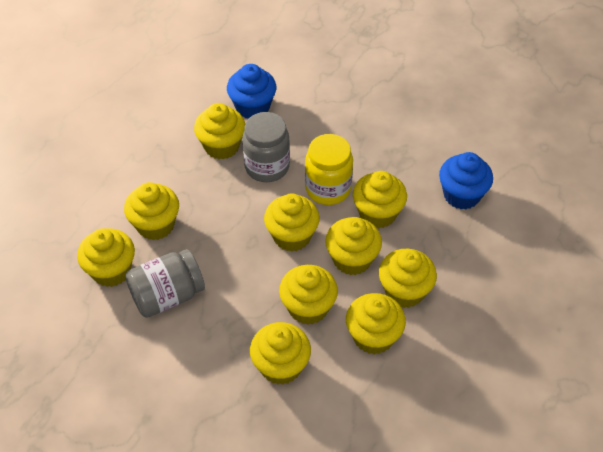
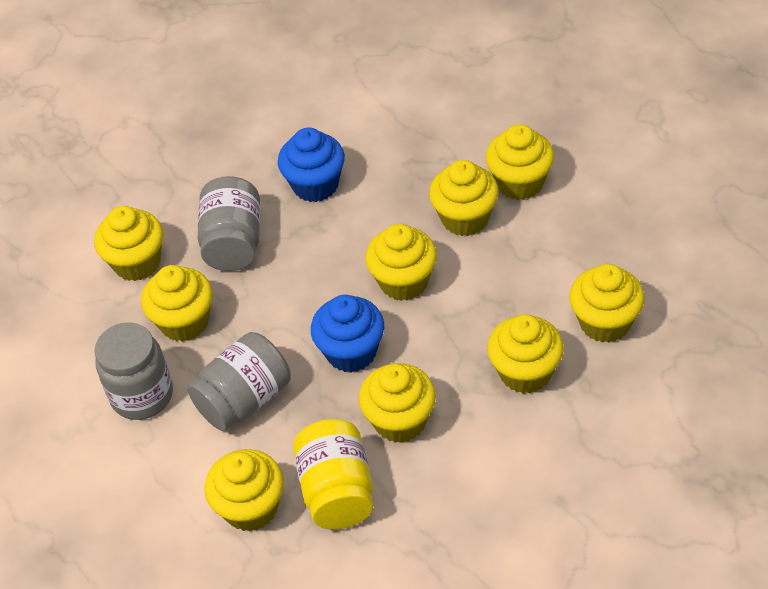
grey jar: 2 -> 3
yellow cupcake: 10 -> 9

